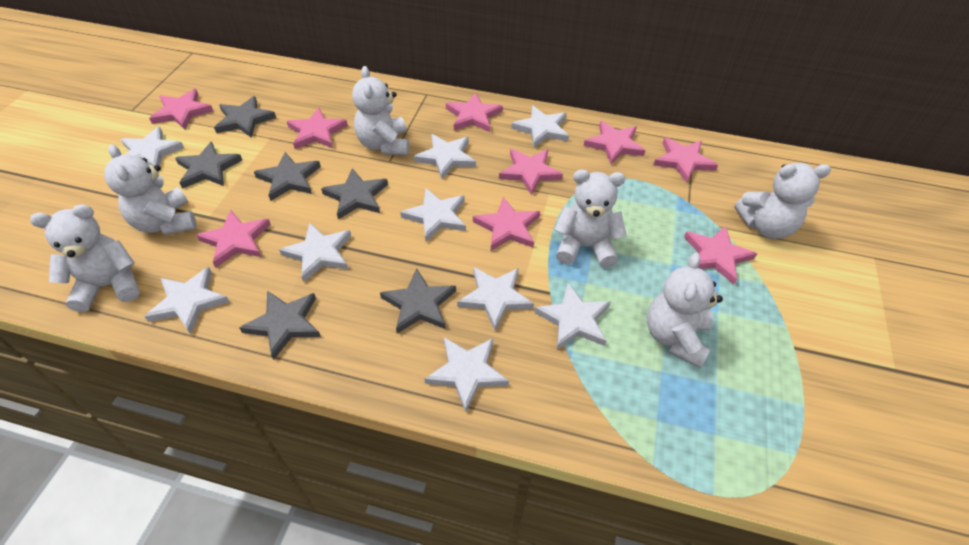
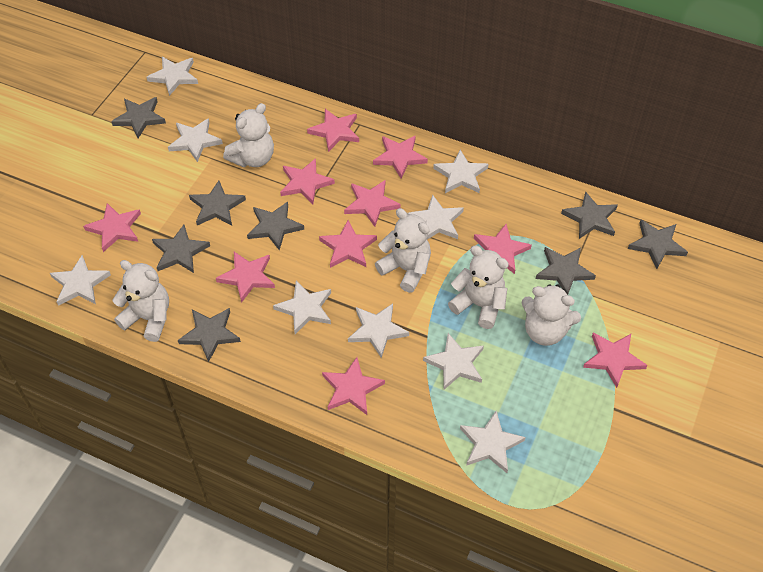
grey star: 6 -> 8
pink star: 9 -> 10
white teddy bear: 6 -> 5

